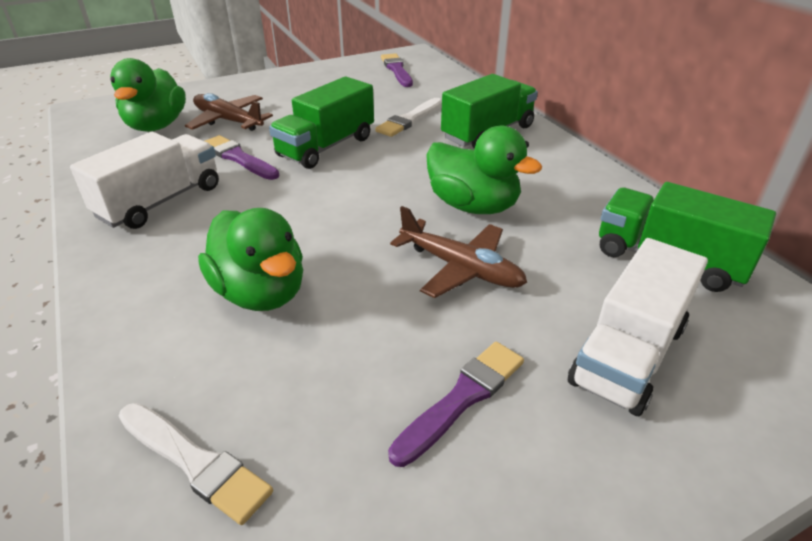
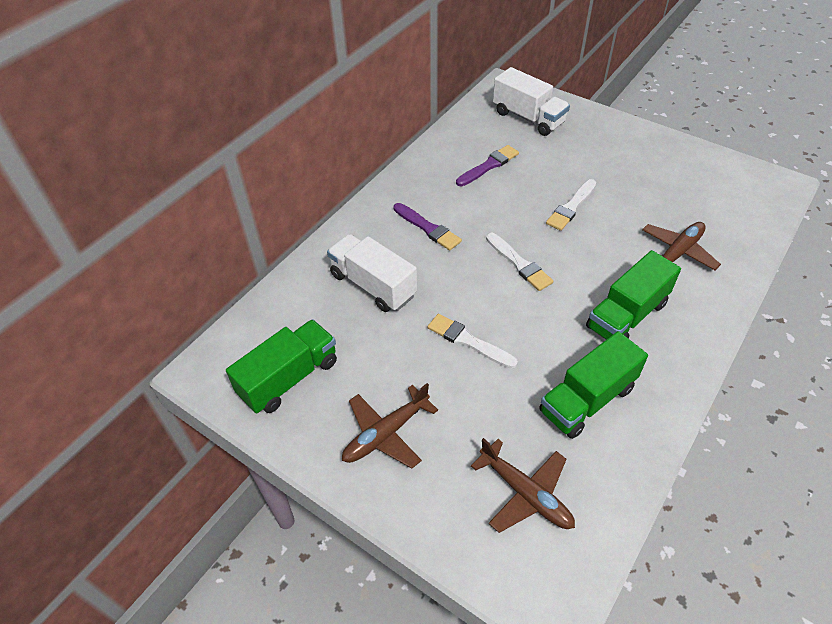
brown plane: 2 -> 3
green duck: 3 -> 0
purple brush: 3 -> 2
white brush: 2 -> 3

